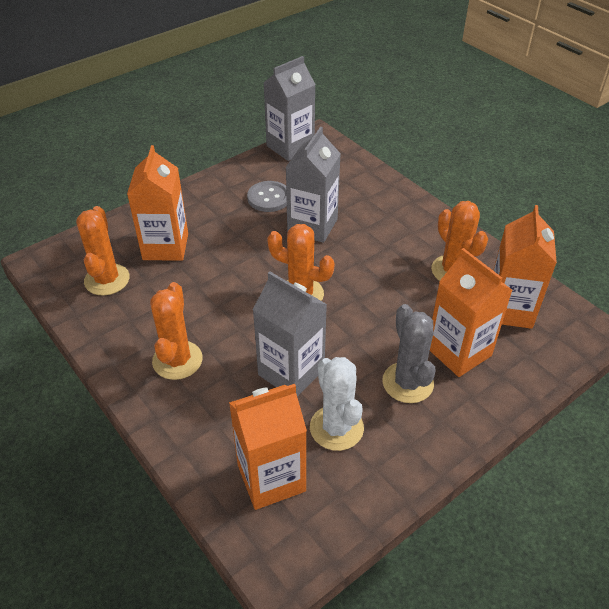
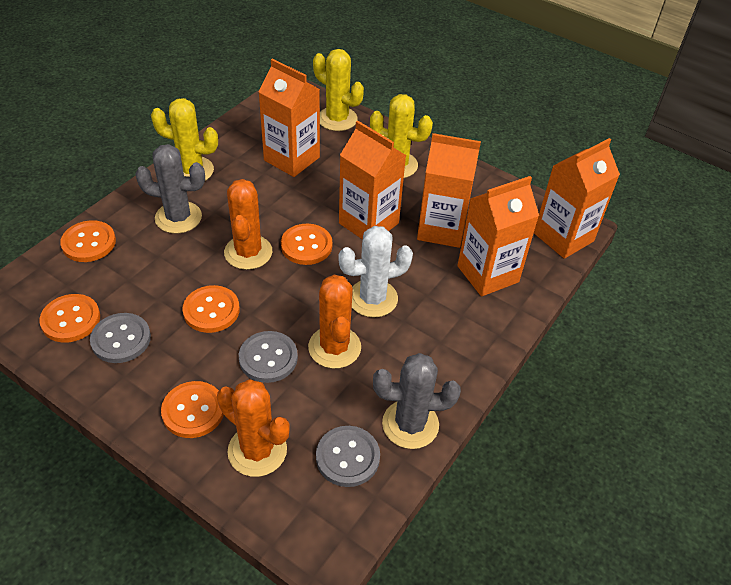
grey button: 1 -> 3
grey cactus: 1 -> 2
grey carton: 3 -> 0
orange button: 0 -> 5
orange cactus: 4 -> 3
orange carton: 4 -> 5
yellow cactus: 0 -> 3

